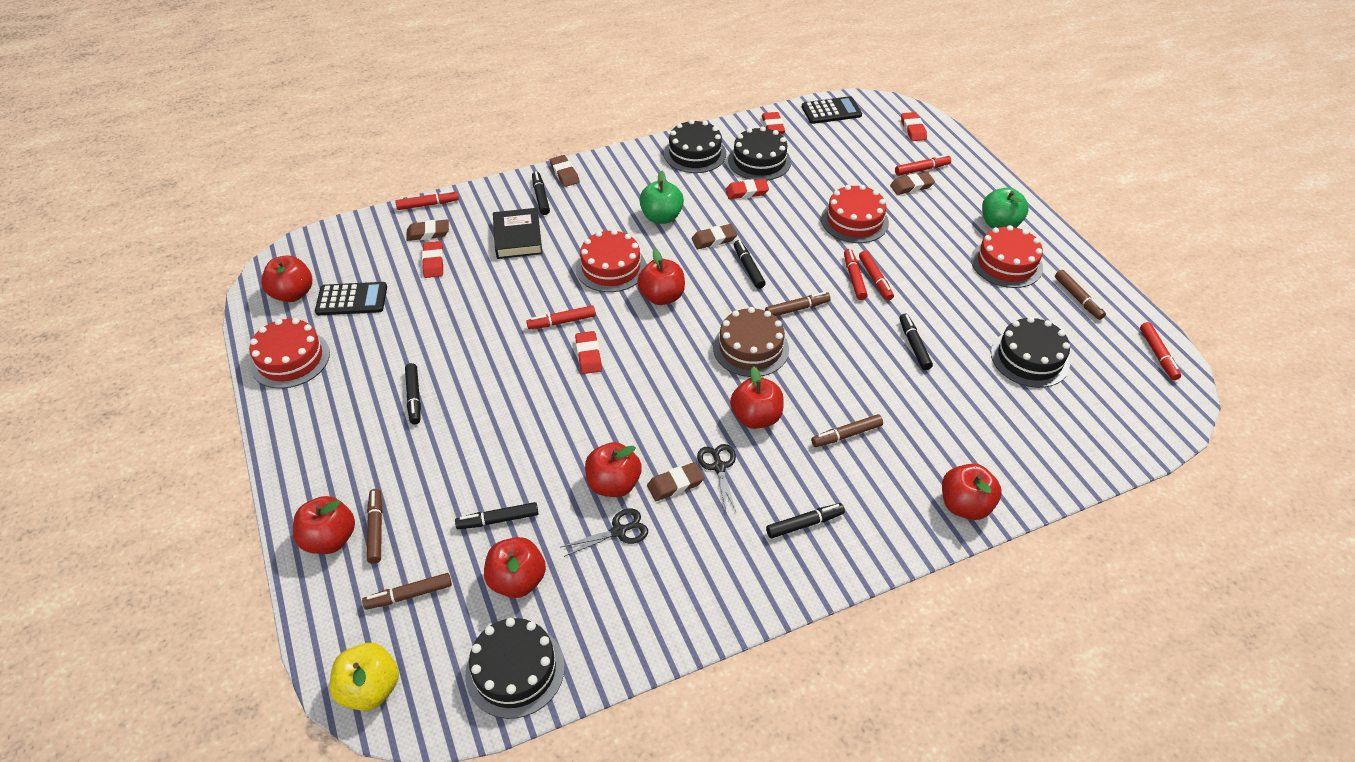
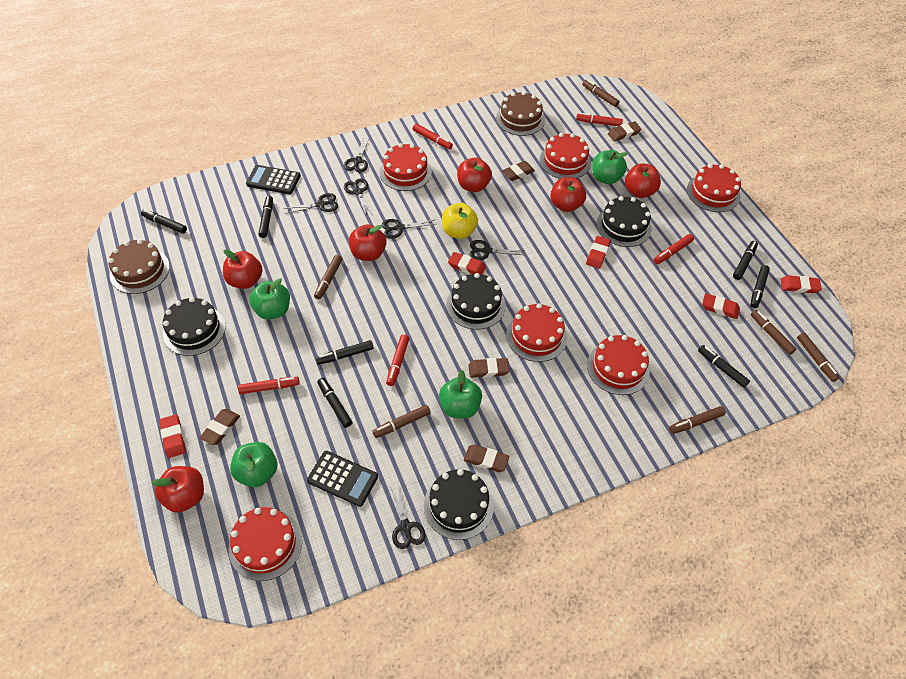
black book: 1 -> 0
black marker: 6 -> 7
black scissors: 2 -> 6
brown cake: 1 -> 2
brown marker: 5 -> 6
green apple: 2 -> 4
red apple: 7 -> 6
red cake: 4 -> 6
red marker: 6 -> 5

